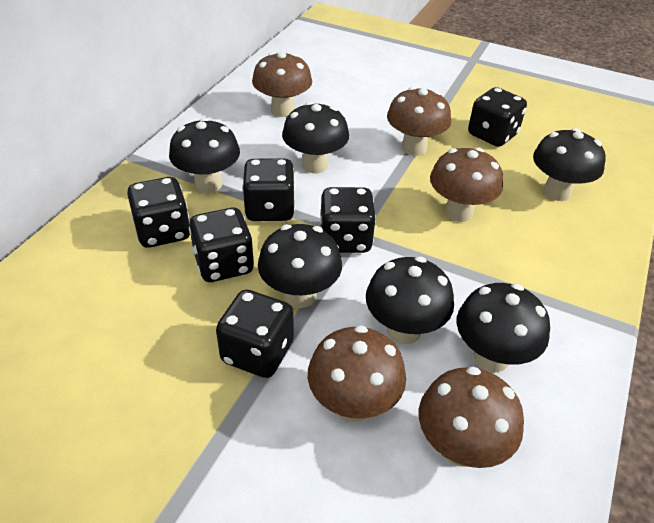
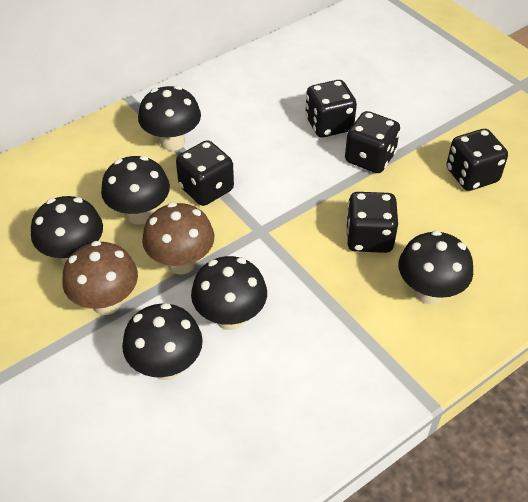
black dice: 6 -> 5
brown mushroom: 5 -> 2

